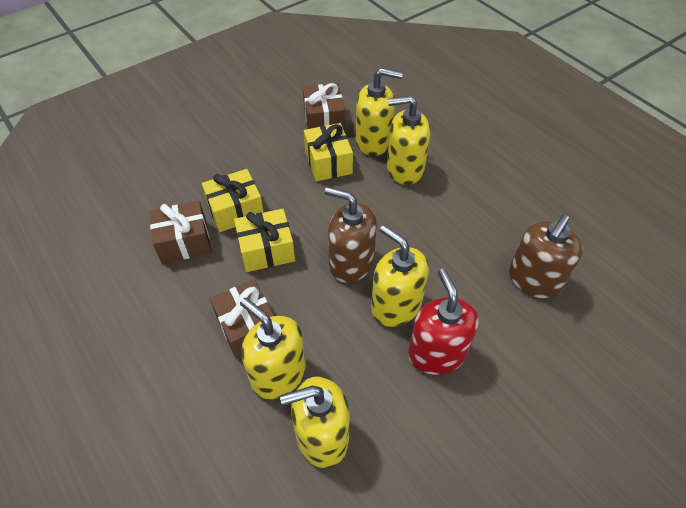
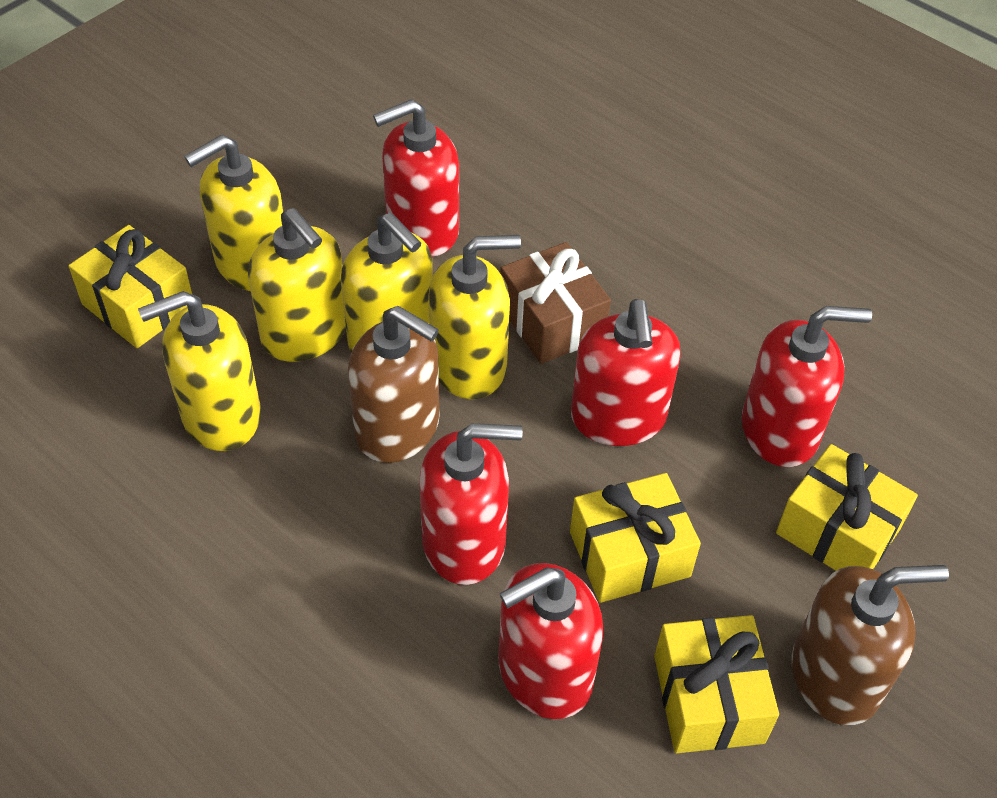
brown gift: 3 -> 1
red soap dispenser: 1 -> 5
yellow gift: 3 -> 4

